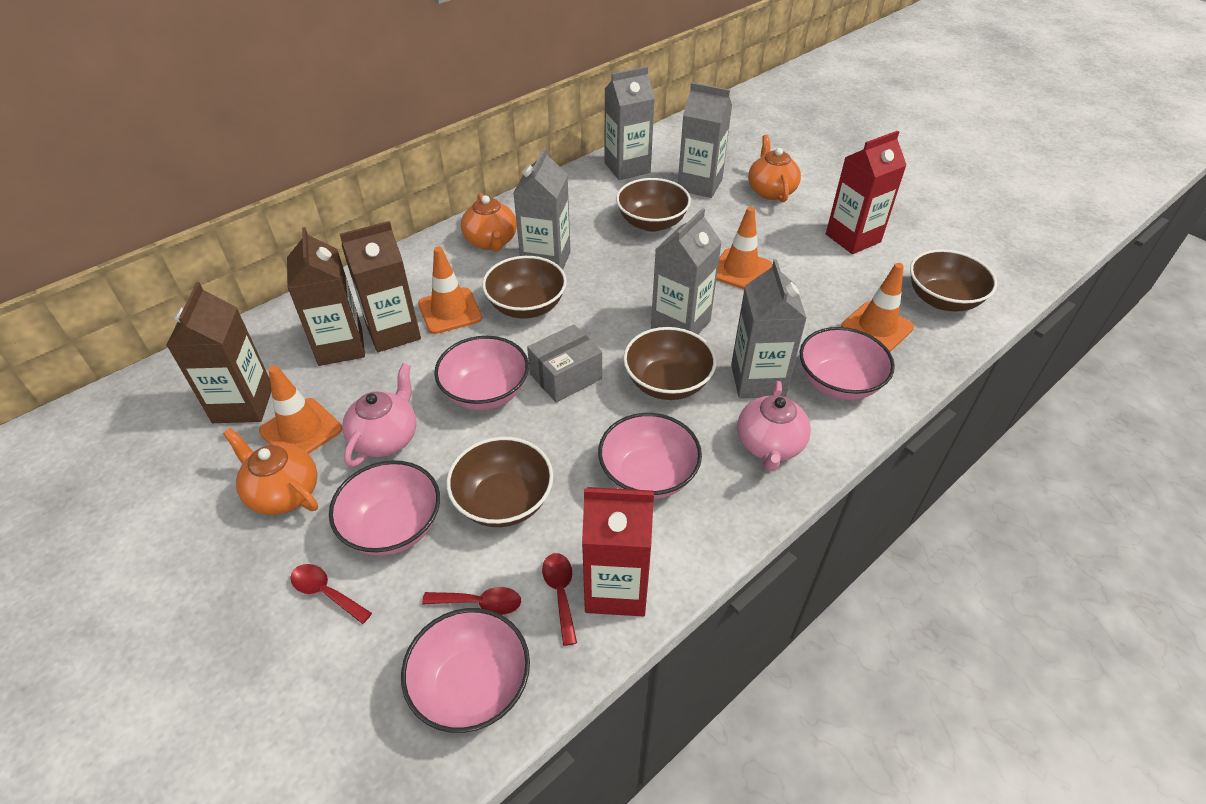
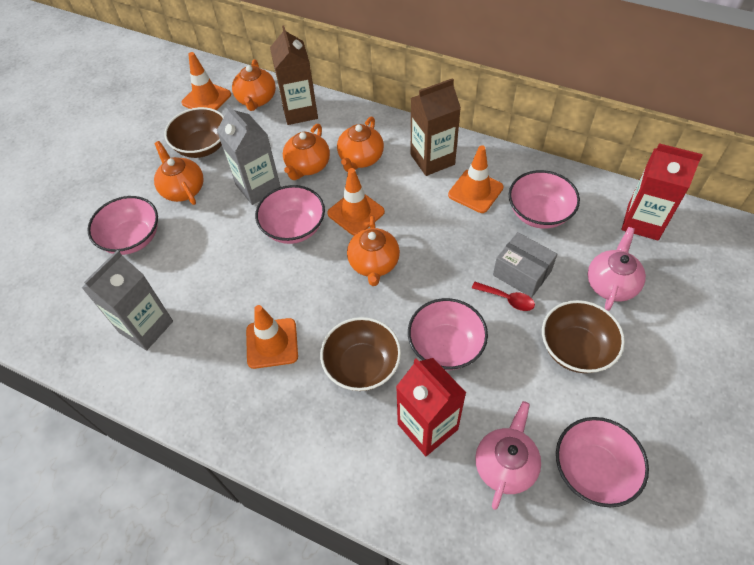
brown bowl: 5 -> 3
brown carton: 3 -> 2
grey carton: 5 -> 2
orange teapot: 3 -> 5
red spoon: 3 -> 1

